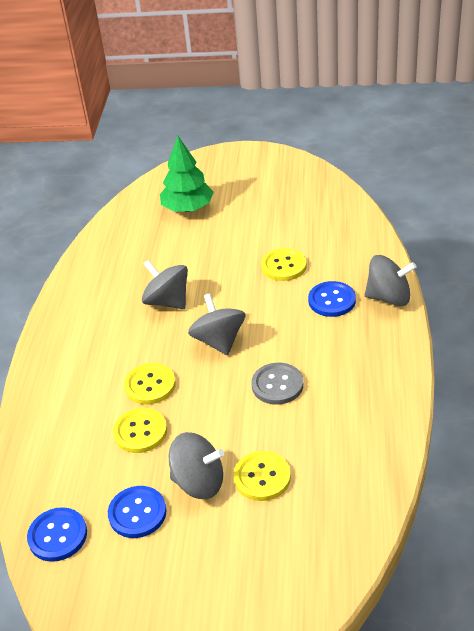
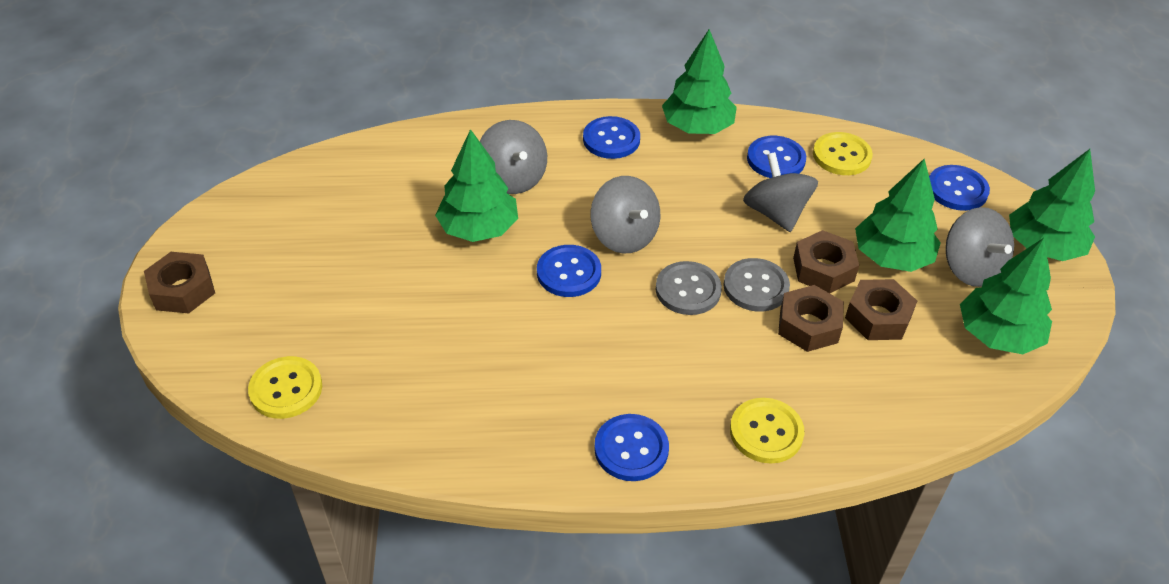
blue button: 3 -> 5
brown nut: 0 -> 4
green tree: 1 -> 5
grey button: 1 -> 2
yellow button: 4 -> 3

